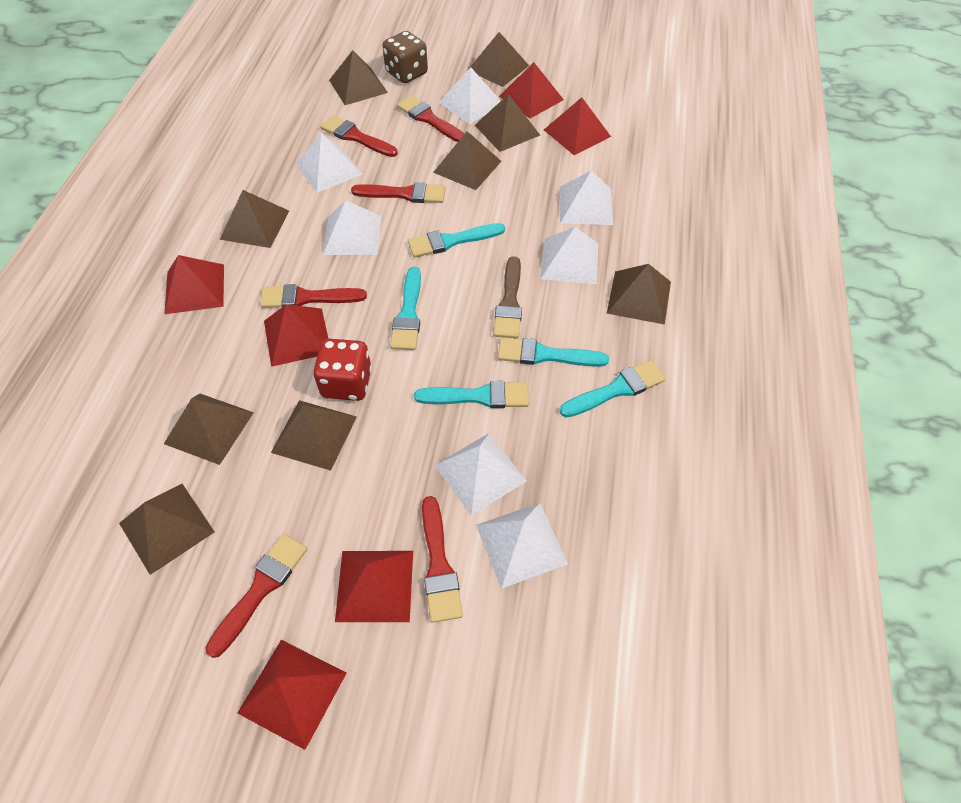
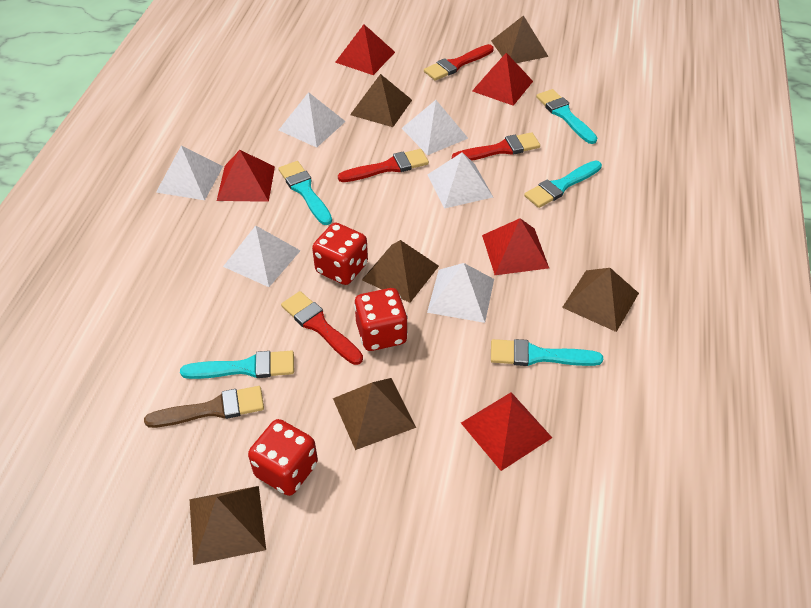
brown dice: 1 -> 0
brown pyramid: 9 -> 6
red brush: 6 -> 4
red dice: 1 -> 3
red pyramid: 6 -> 5
white pyramid: 7 -> 6

